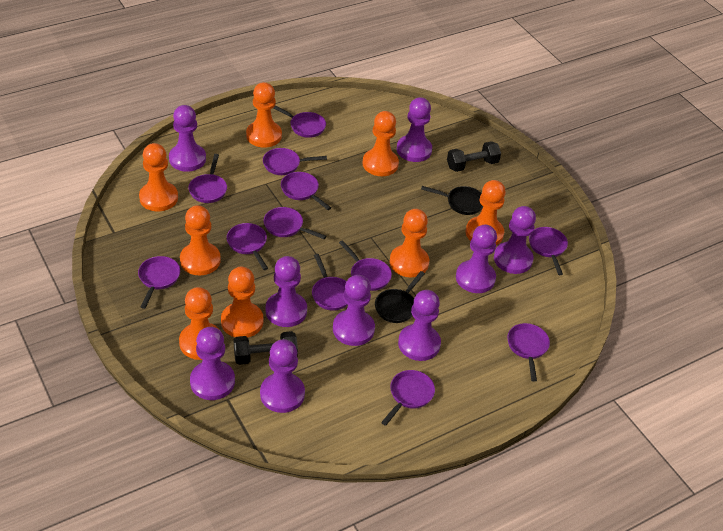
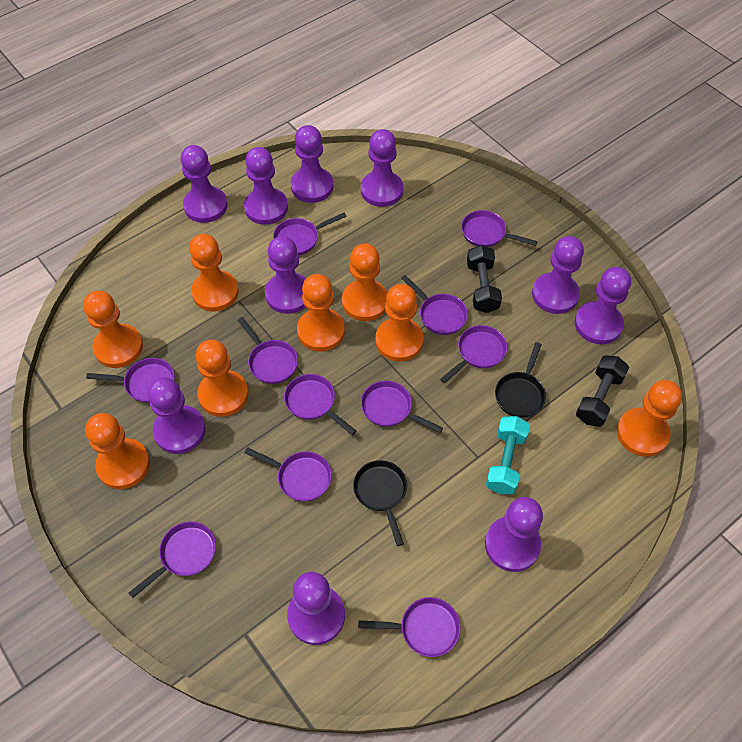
purple pan: 12 -> 11
purple pawn: 9 -> 10
turquoise dumbbell: 0 -> 1

